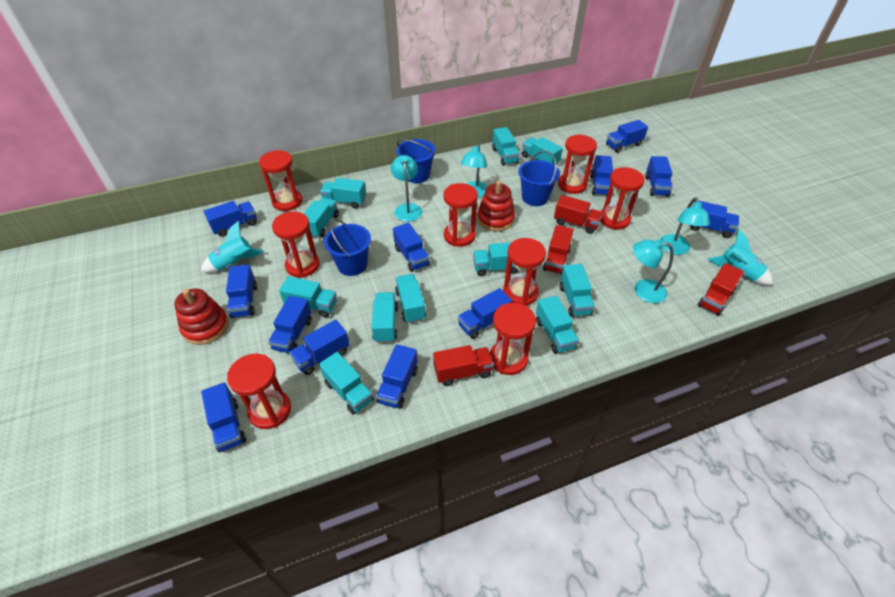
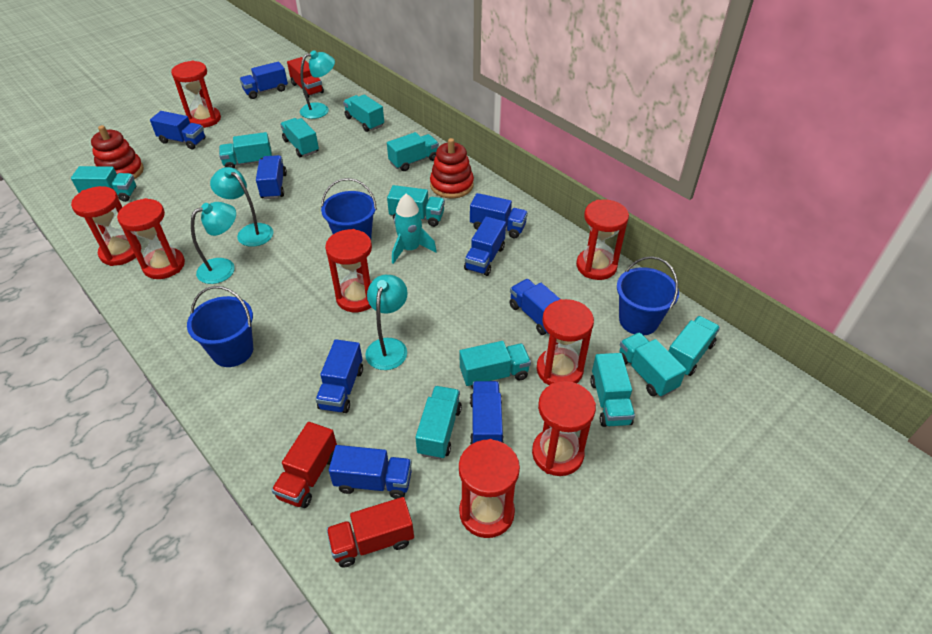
blue truck: 12 -> 9
red truck: 4 -> 3
turquoise rocket: 2 -> 1

